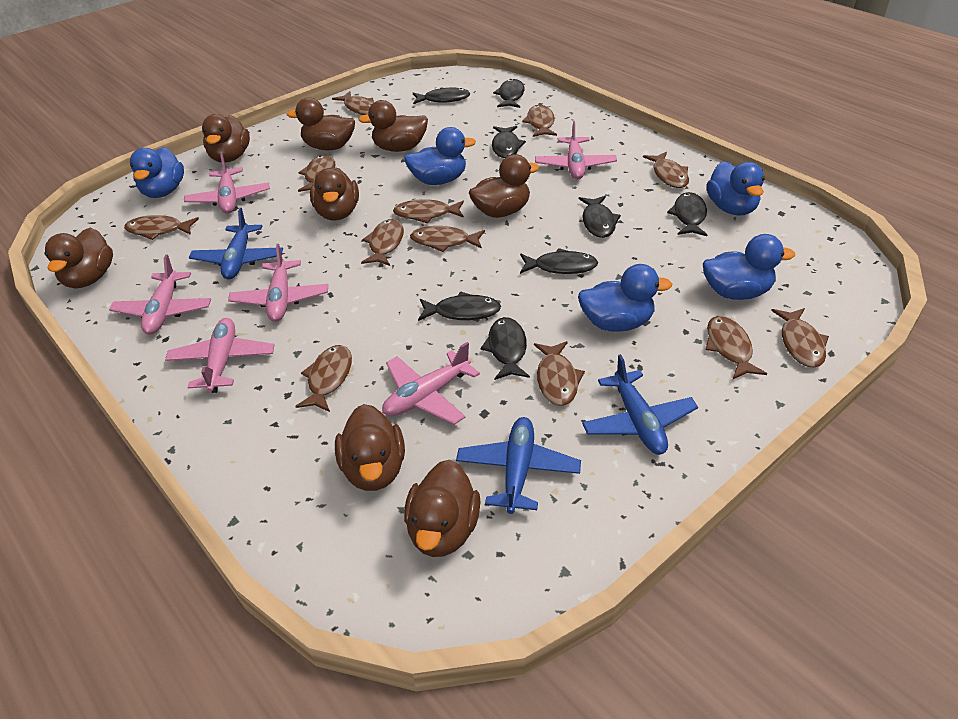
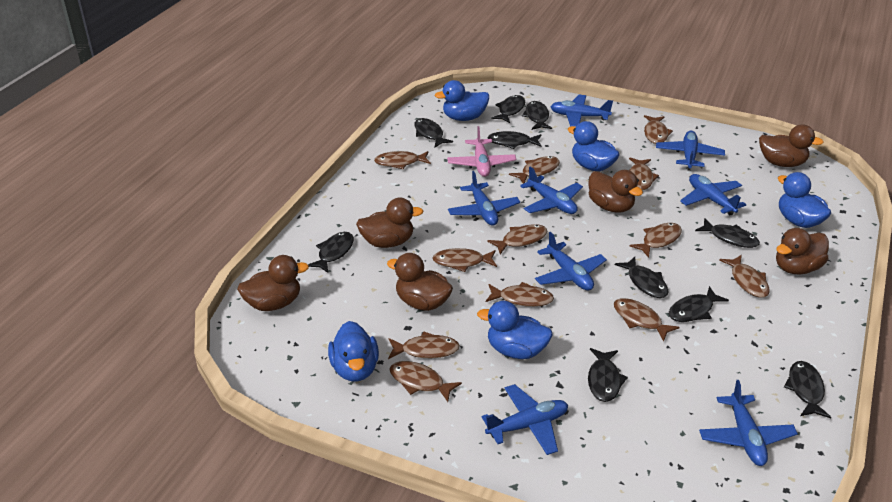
black fish: 8 -> 10
blue plane: 3 -> 8
brown duck: 8 -> 6
pink plane: 6 -> 1

